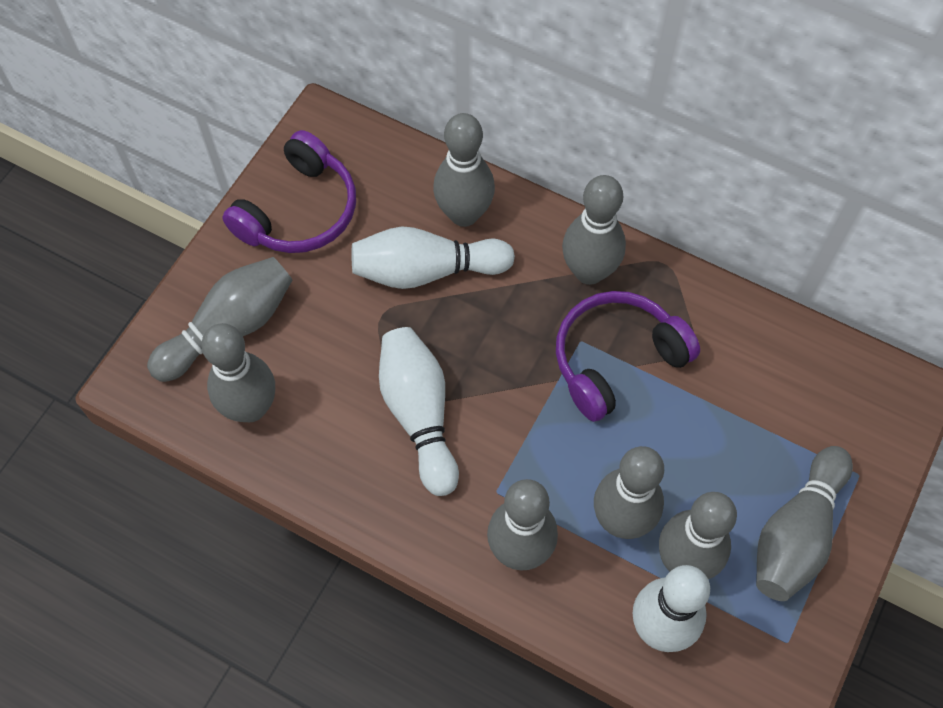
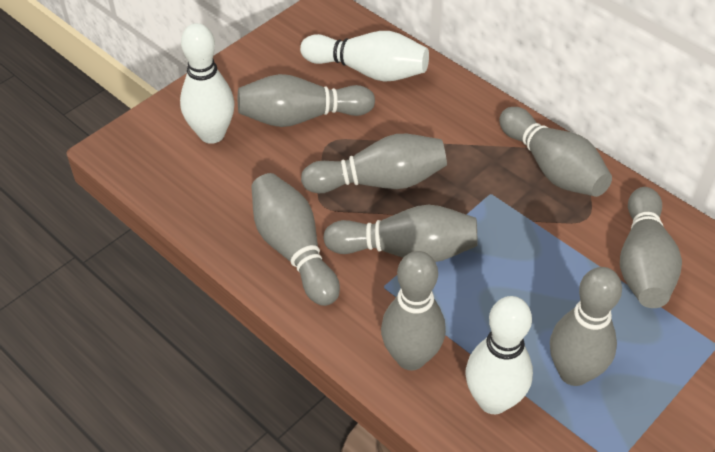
purple headphones: 2 -> 0

